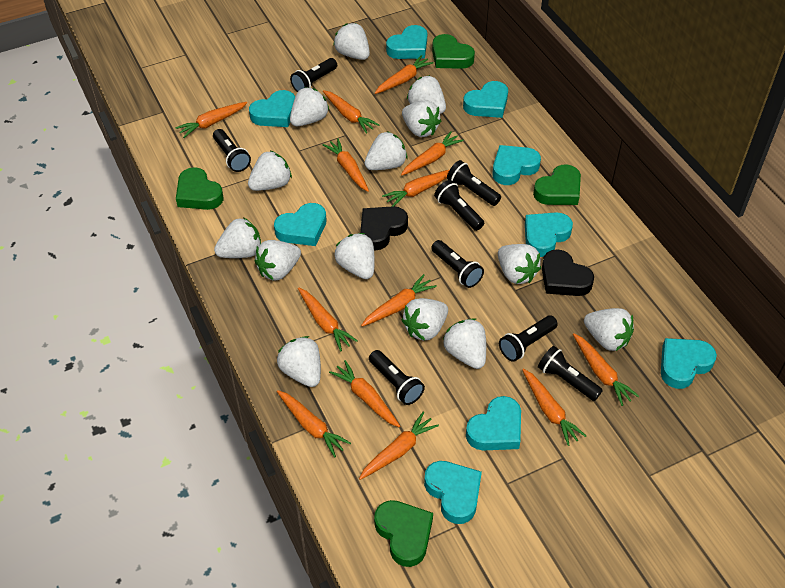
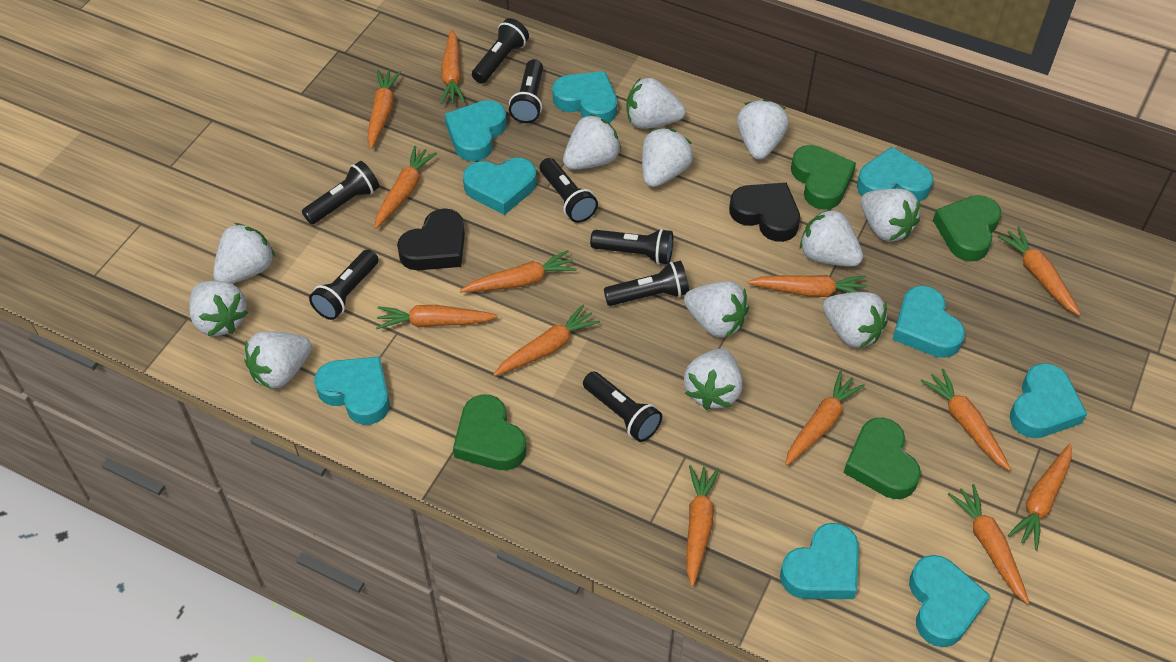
white strawberry: 14 -> 12

